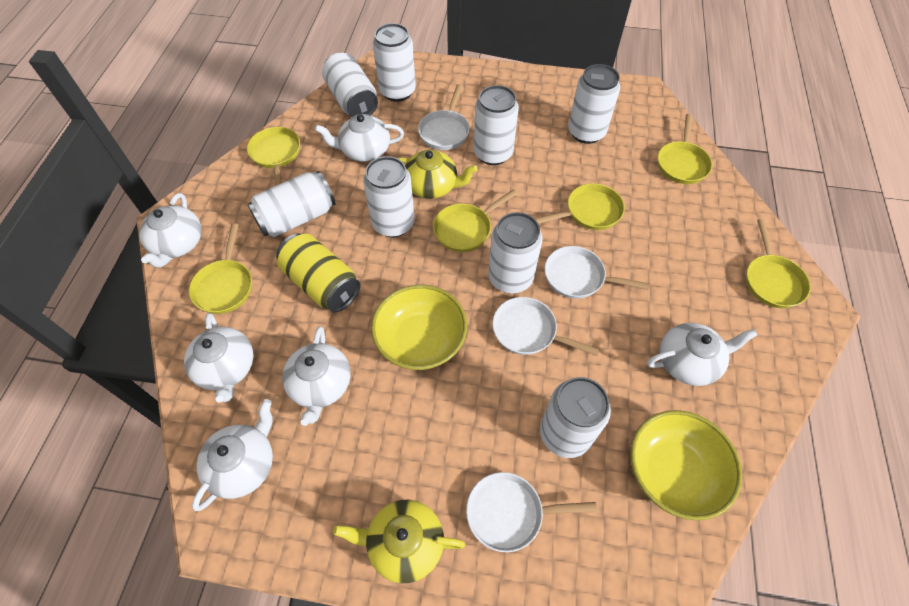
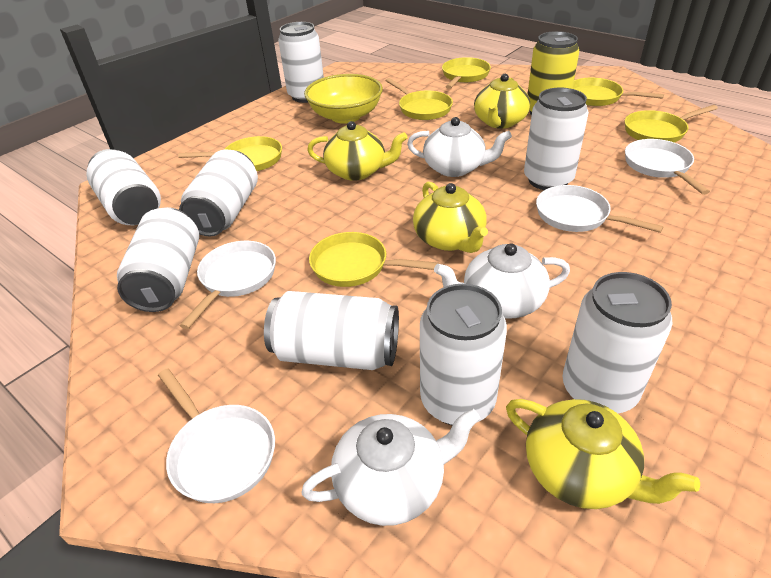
white teapot: 6 -> 3
yellow bowl: 2 -> 1
yellow teapot: 2 -> 4

